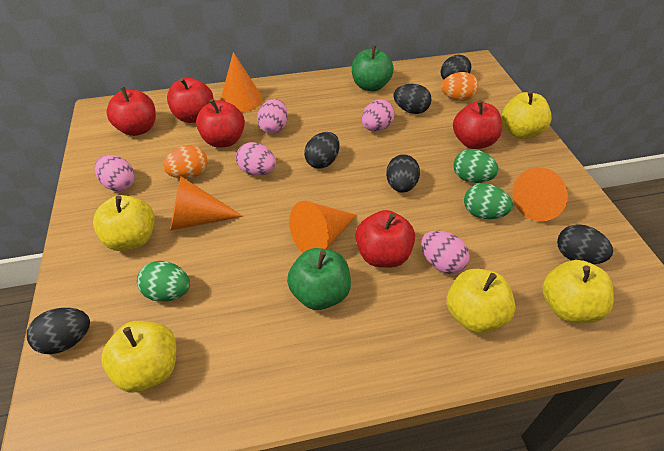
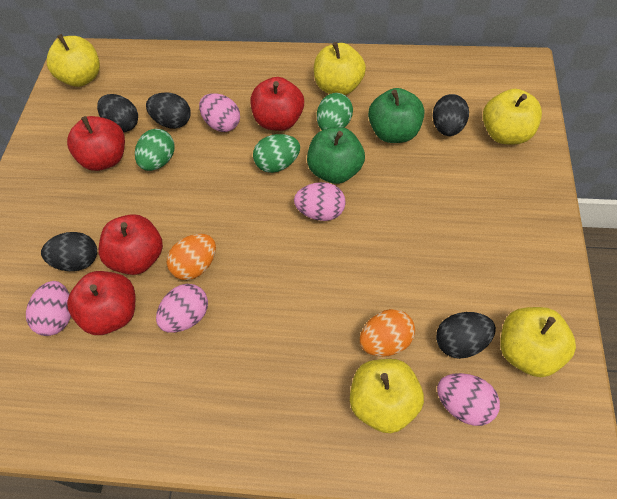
black egg: 6 -> 5
orange cone: 4 -> 0
red apple: 5 -> 4

